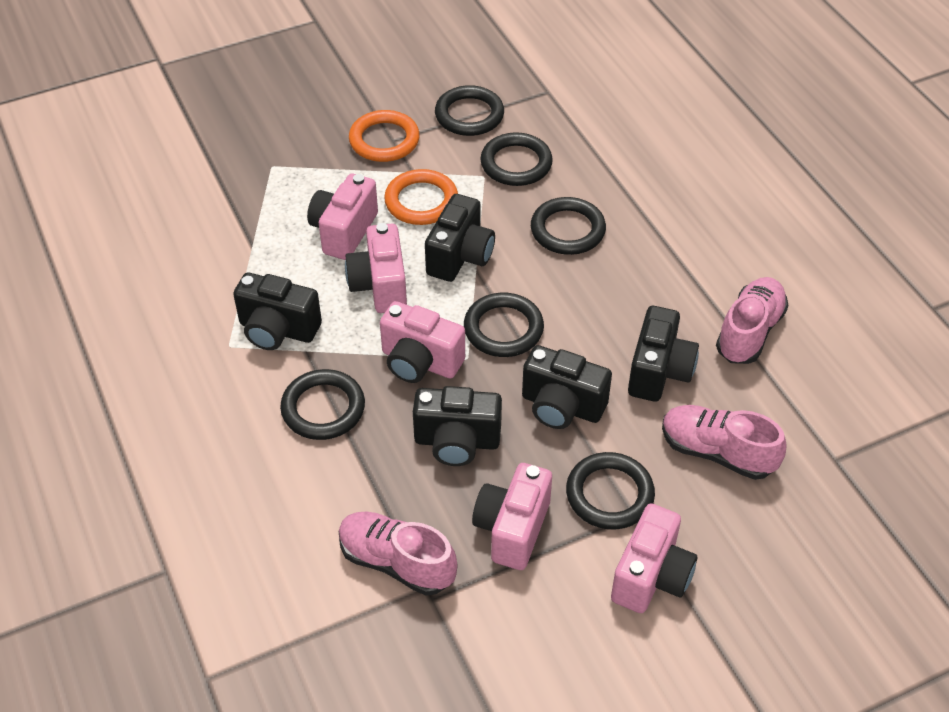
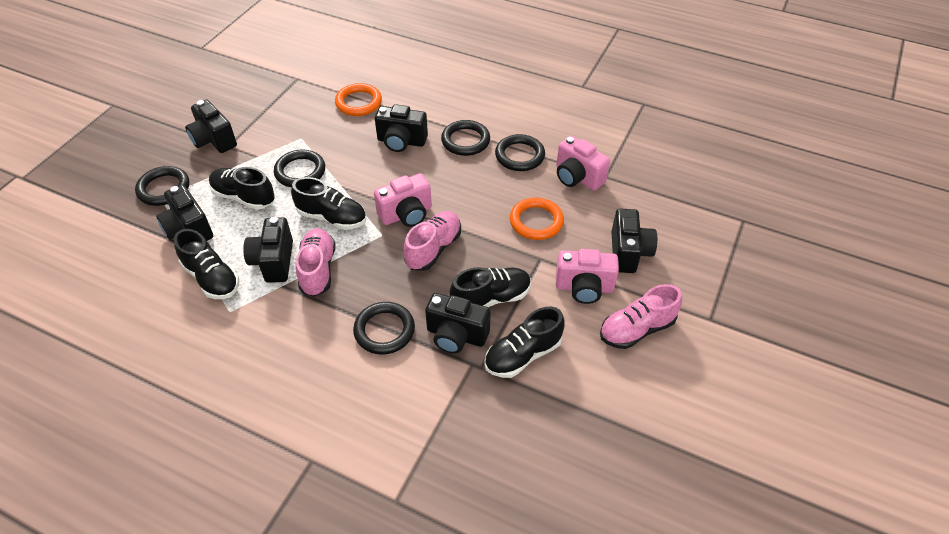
black camera: 5 -> 6
black ring: 6 -> 5
black shoe: 0 -> 5
pink camera: 5 -> 3

